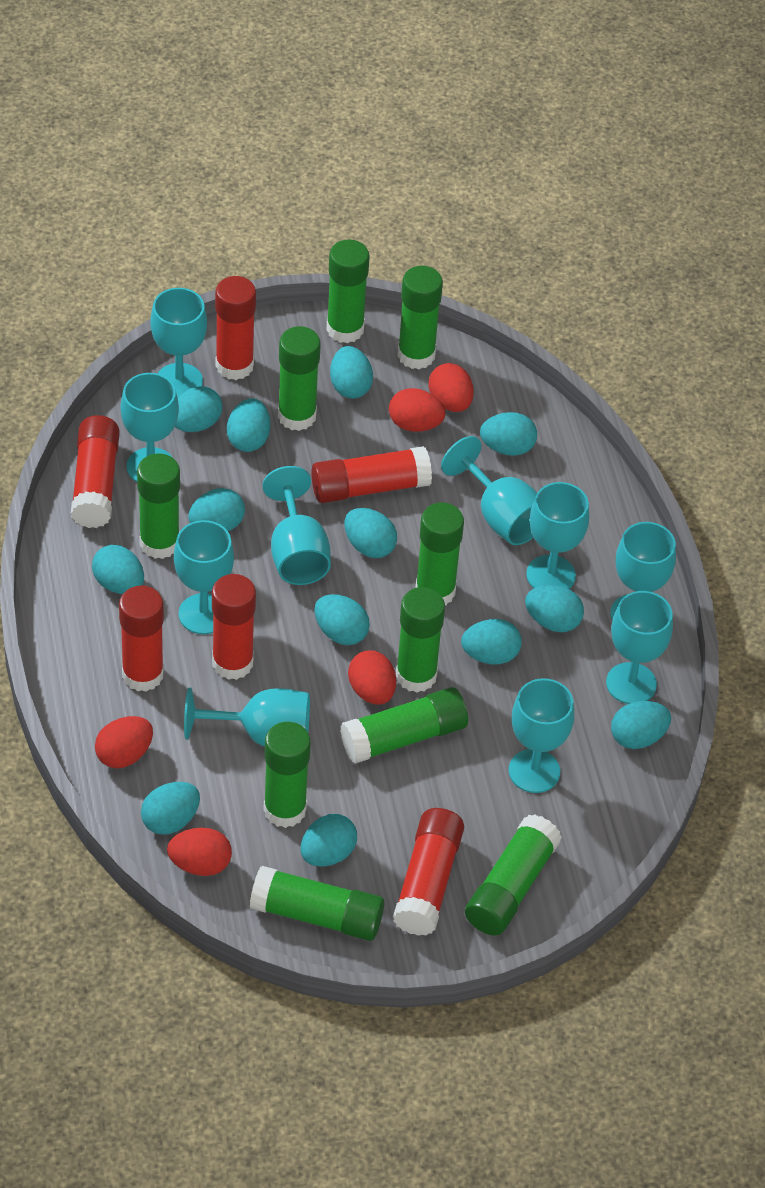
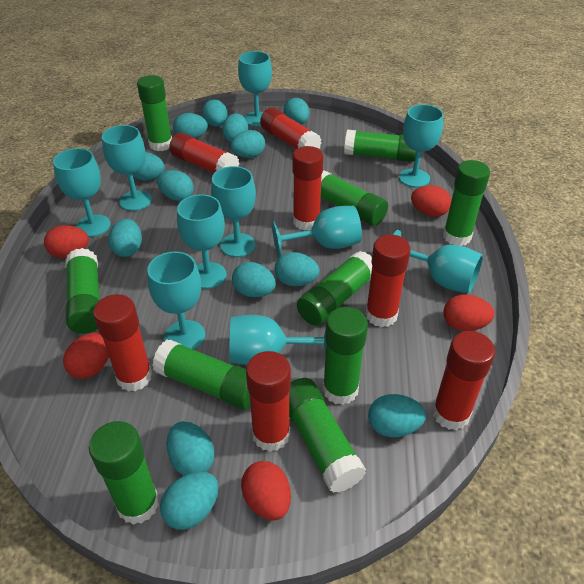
red glue stick: 6 -> 7

